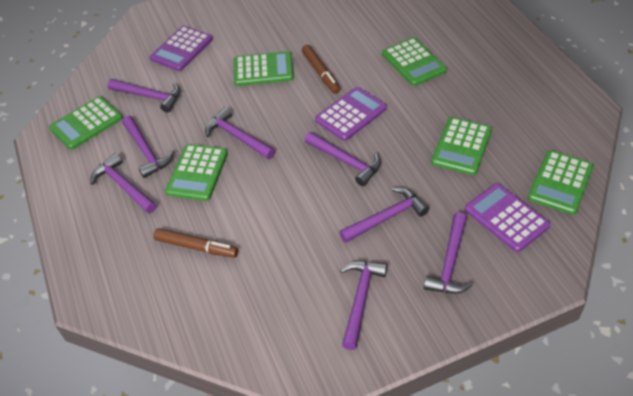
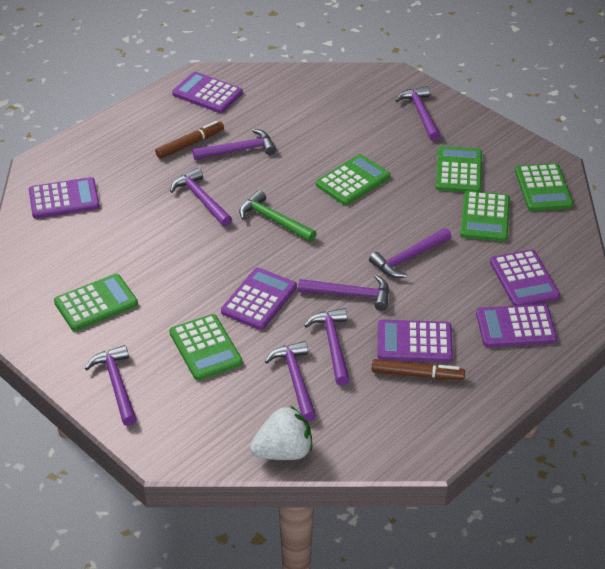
green hammer: 0 -> 1
purple calculator: 3 -> 6
white strawberry: 0 -> 1

